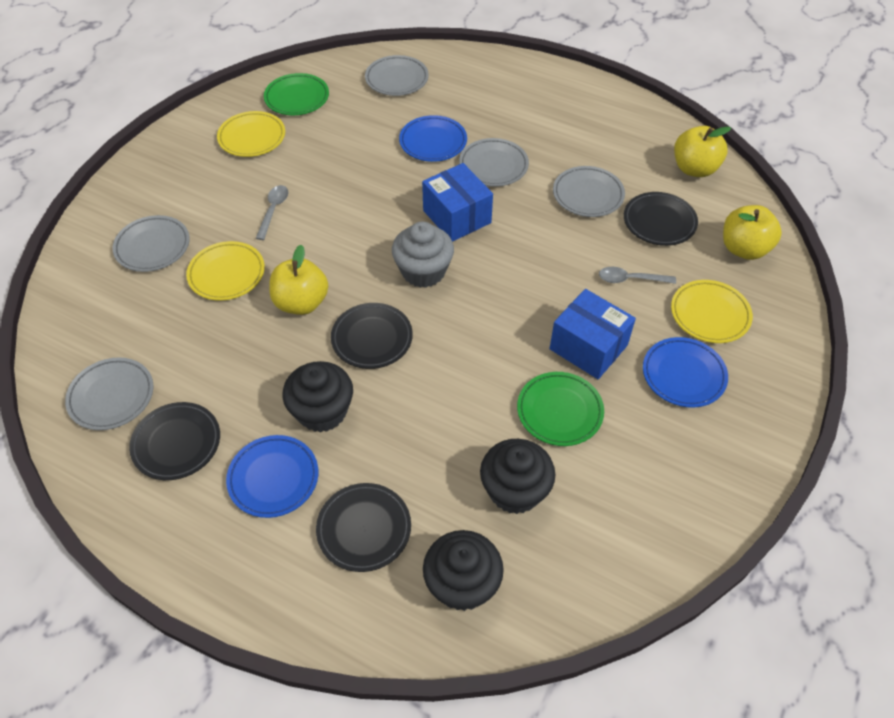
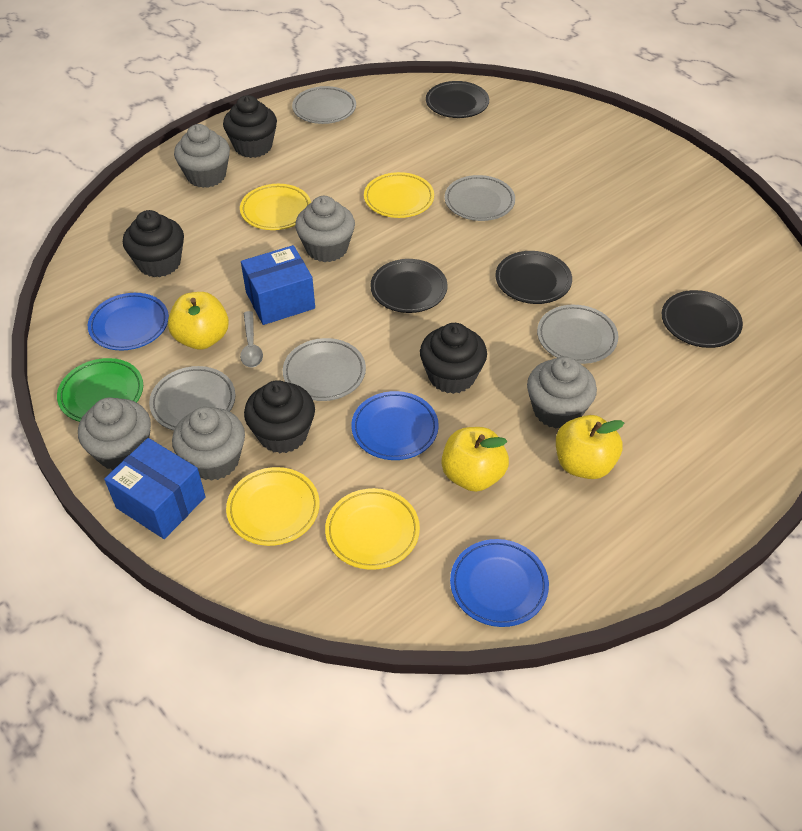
black cupcake: 3 -> 4
green plate: 2 -> 1
grey cupcake: 1 -> 5
grey spoon: 2 -> 1
yellow plate: 3 -> 4

